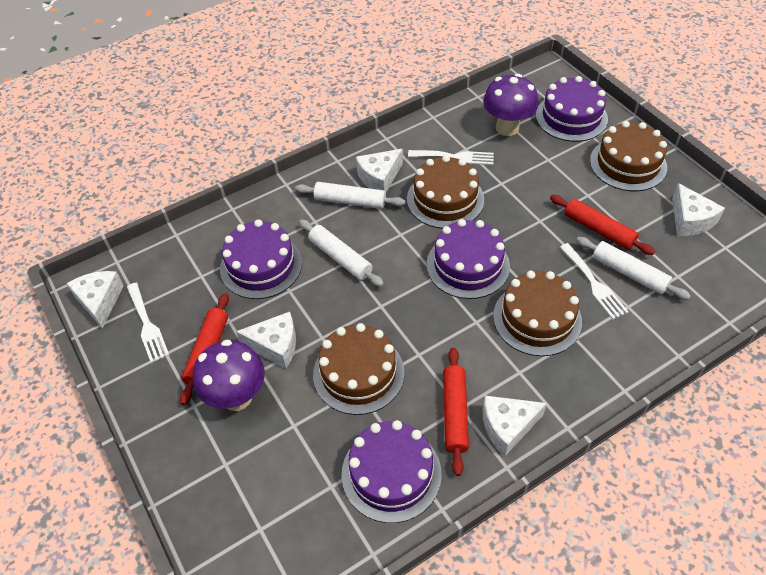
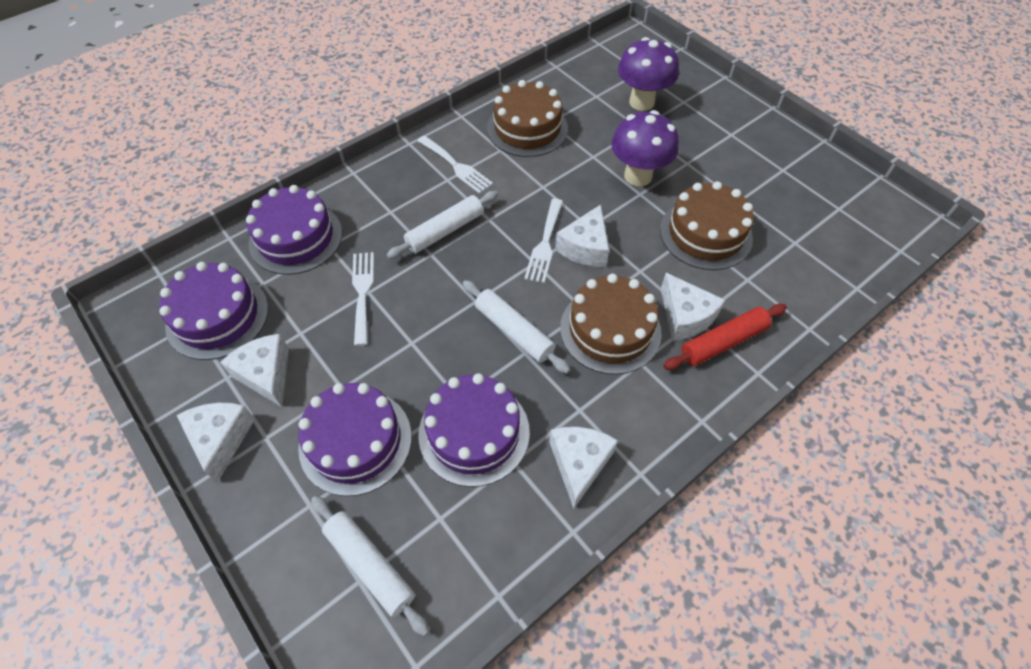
brown cake: 4 -> 3
red rolling pin: 3 -> 1

